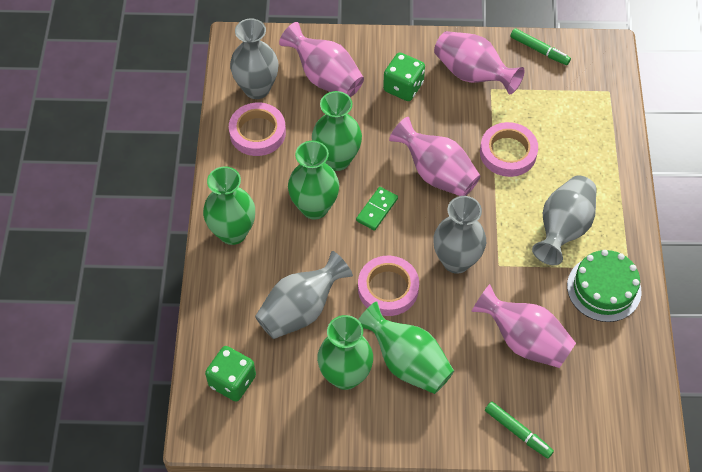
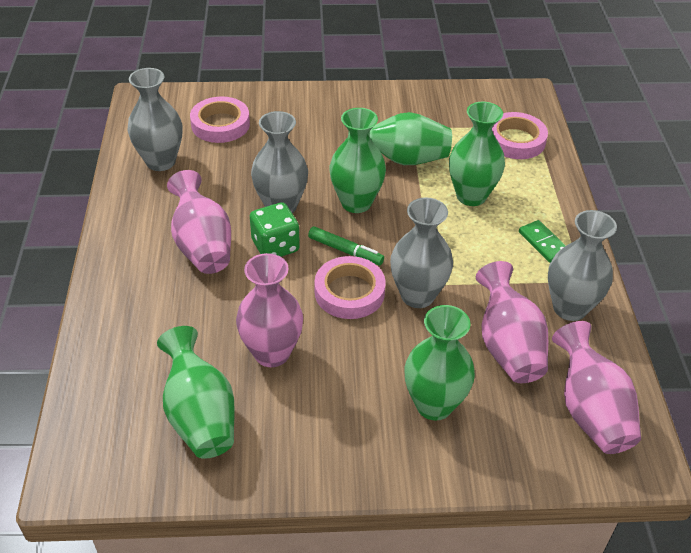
green cake: 1 -> 0
green dice: 2 -> 1
green marker: 2 -> 1

